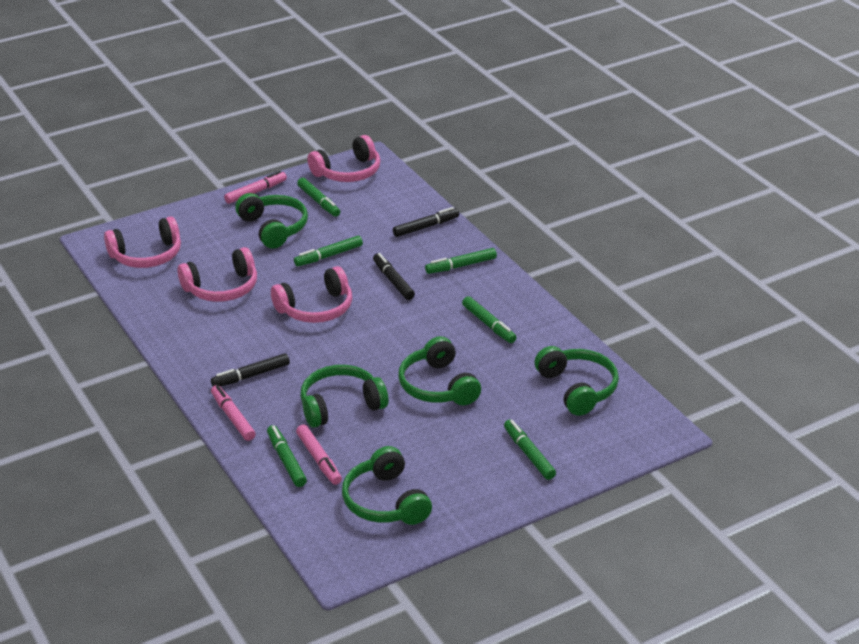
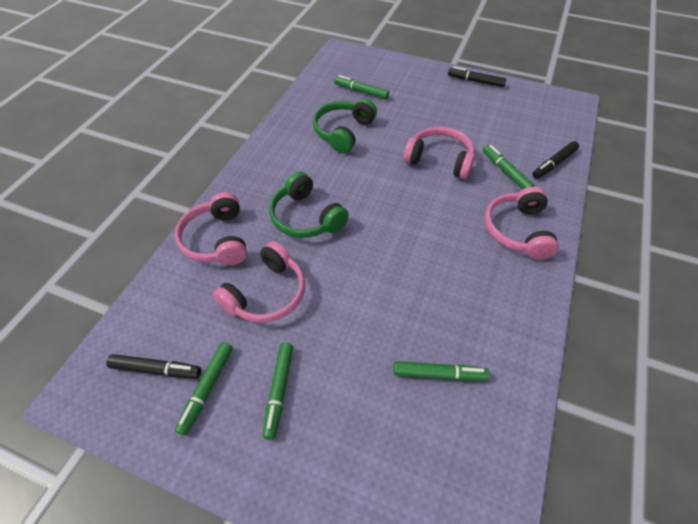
green headphones: 5 -> 2
green marker: 6 -> 5
pink marker: 3 -> 0

